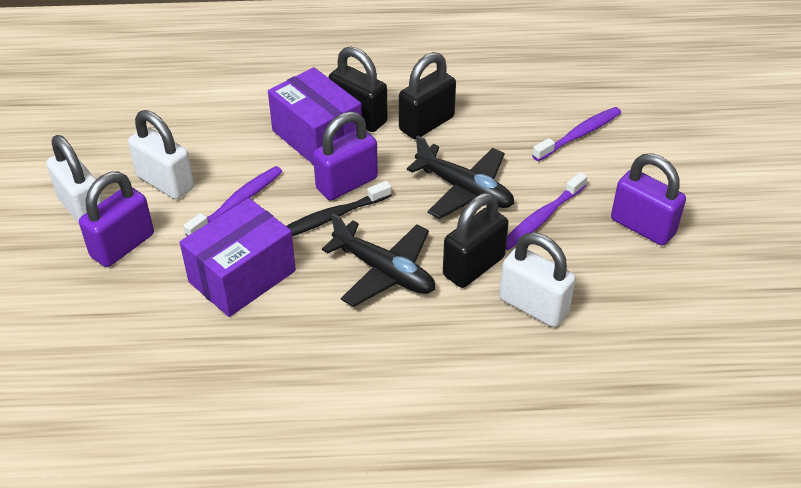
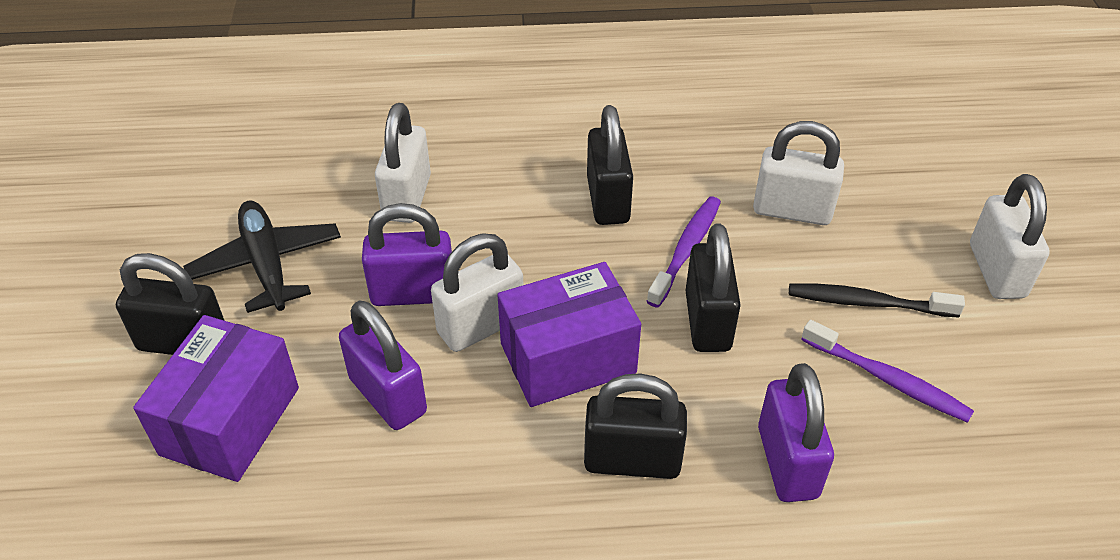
black padlock: 3 -> 4
black plane: 2 -> 1
purple toothbrush: 3 -> 2
white padlock: 3 -> 4

